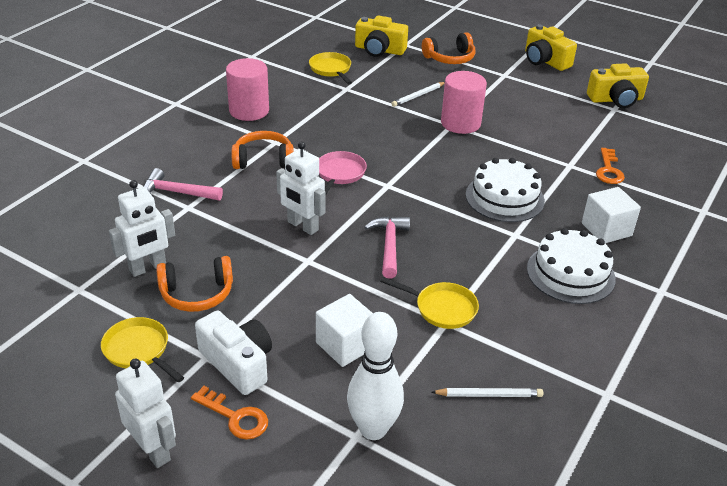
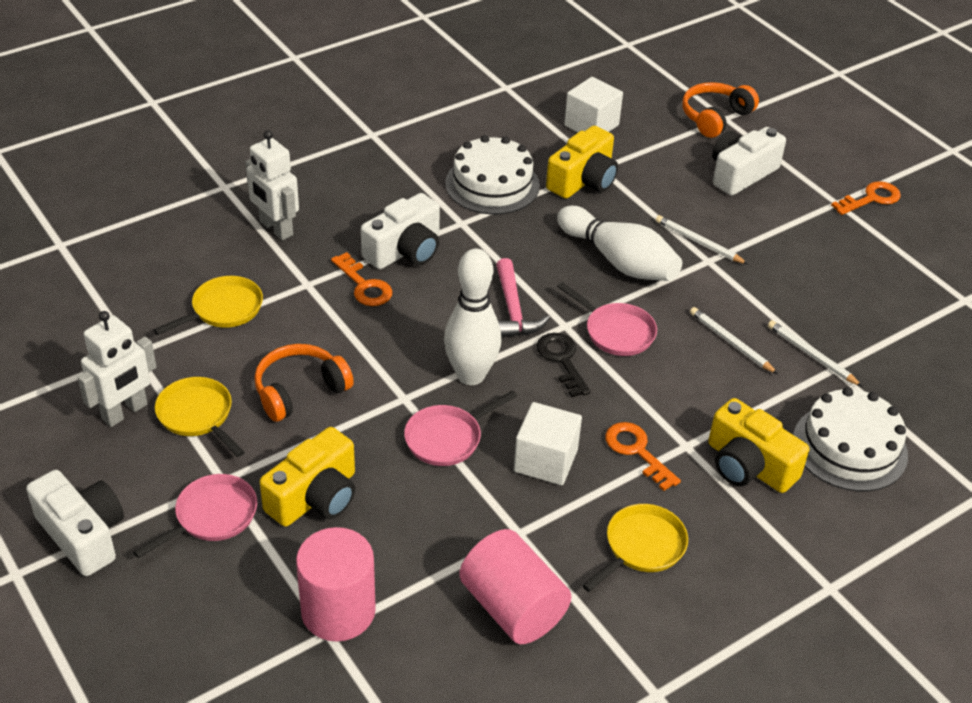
black key: 0 -> 1
orange headphones: 3 -> 2
orange key: 2 -> 3
pink hammer: 2 -> 1
pink pan: 1 -> 3
white bowling pin: 1 -> 2
white camera: 1 -> 3
white pencil: 2 -> 3
white robot: 3 -> 2

